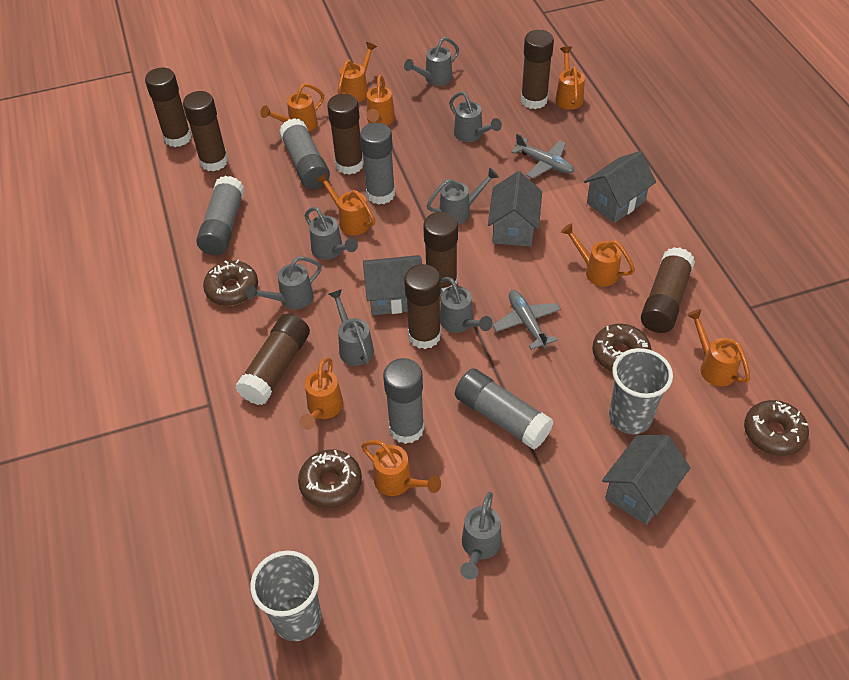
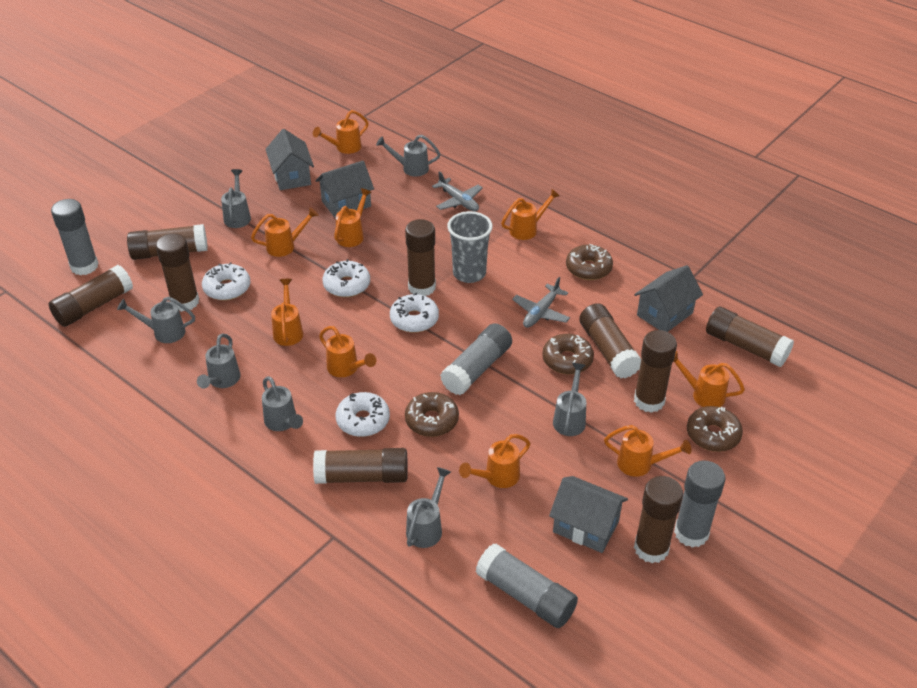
brown glue stick: 8 -> 9
grey cup: 2 -> 1
grey glue stick: 5 -> 4
grey watering can: 8 -> 7
white donut: 0 -> 4

